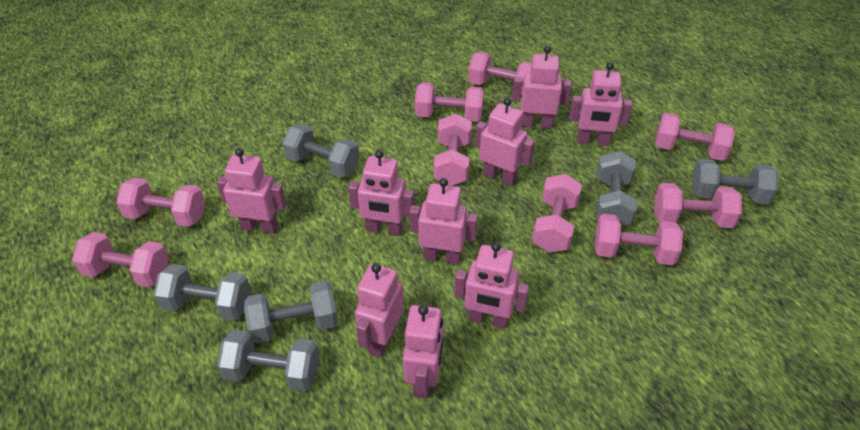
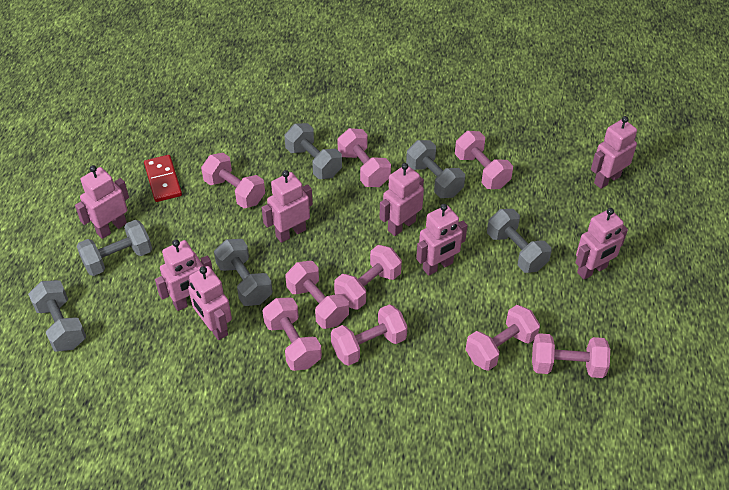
pink robot: 9 -> 8
red domino: 0 -> 1

